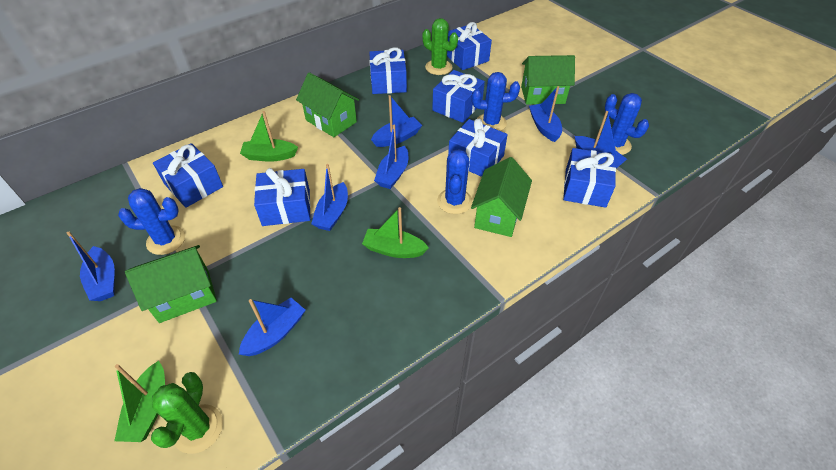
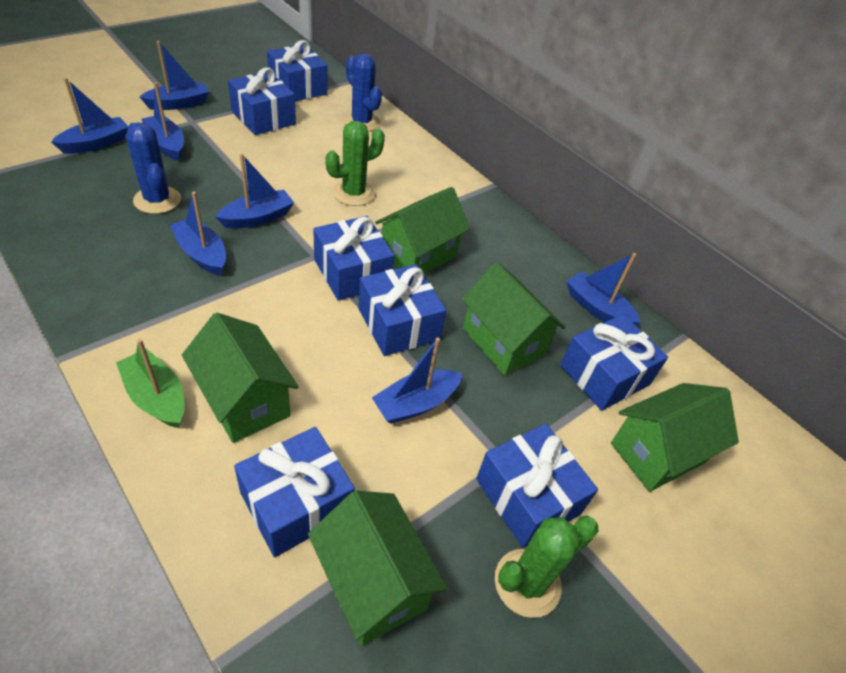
blue cactus: 4 -> 2
green boat: 3 -> 1
green house: 4 -> 5

